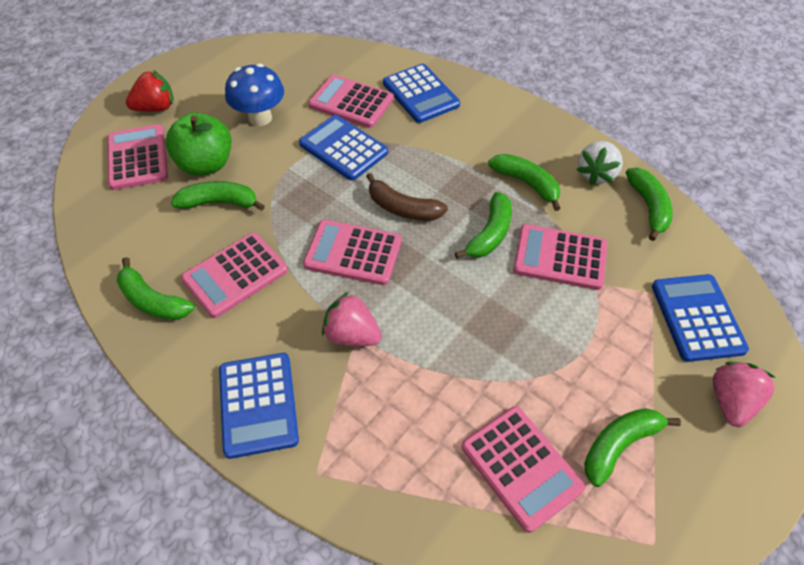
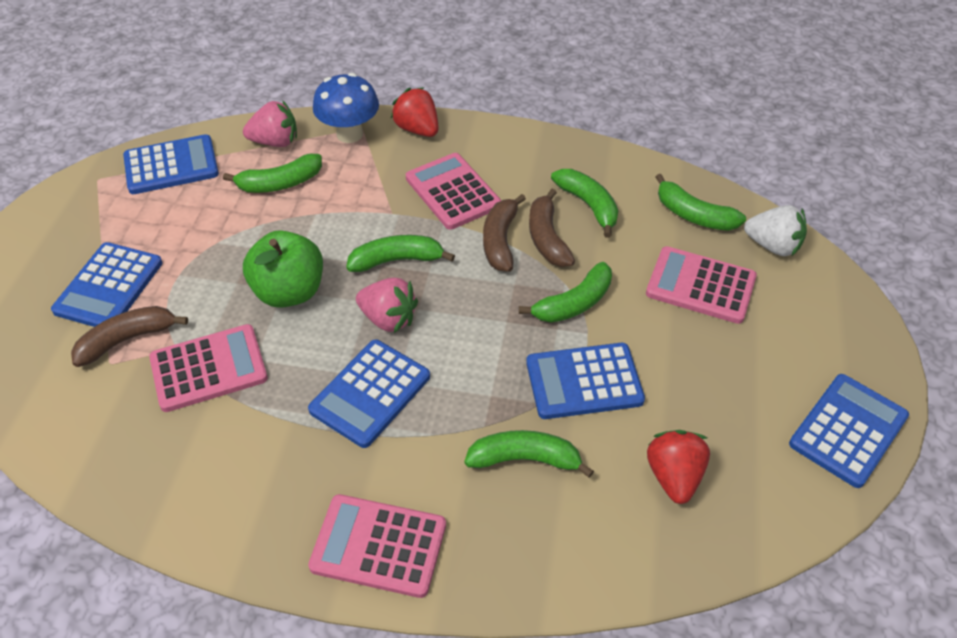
blue calculator: 4 -> 5
brown banana: 1 -> 3
pink calculator: 6 -> 4
red strawberry: 1 -> 2

